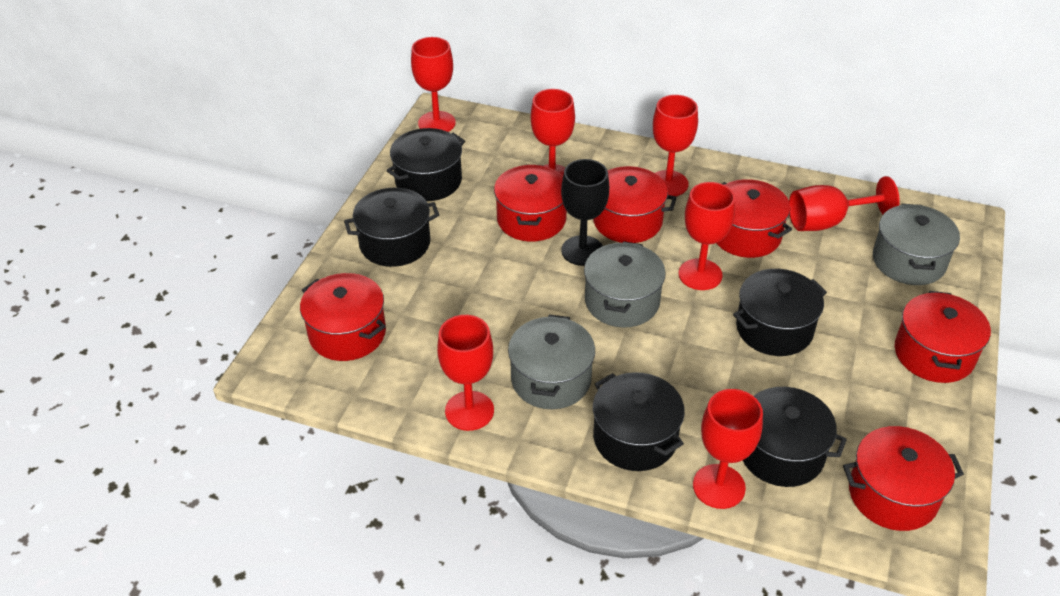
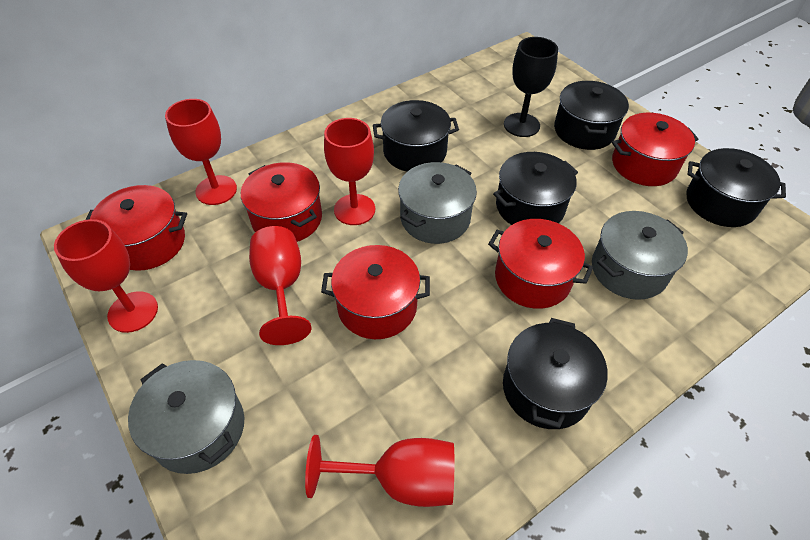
red goblet: 7 -> 5
red pot: 6 -> 5

